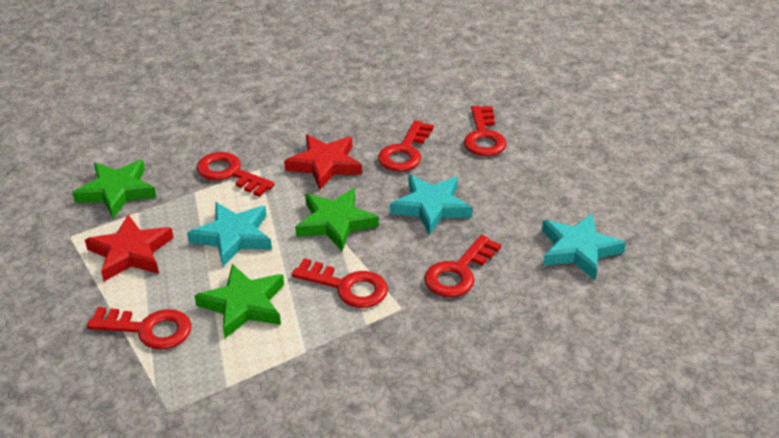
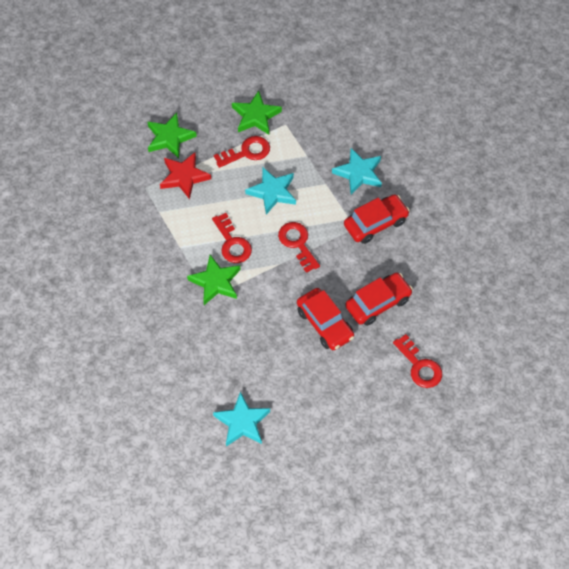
red car: 0 -> 3
red key: 6 -> 4
red star: 2 -> 1

